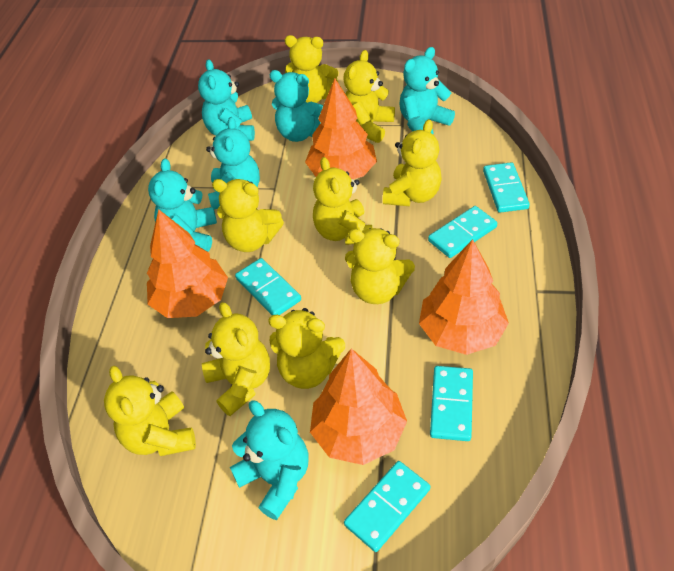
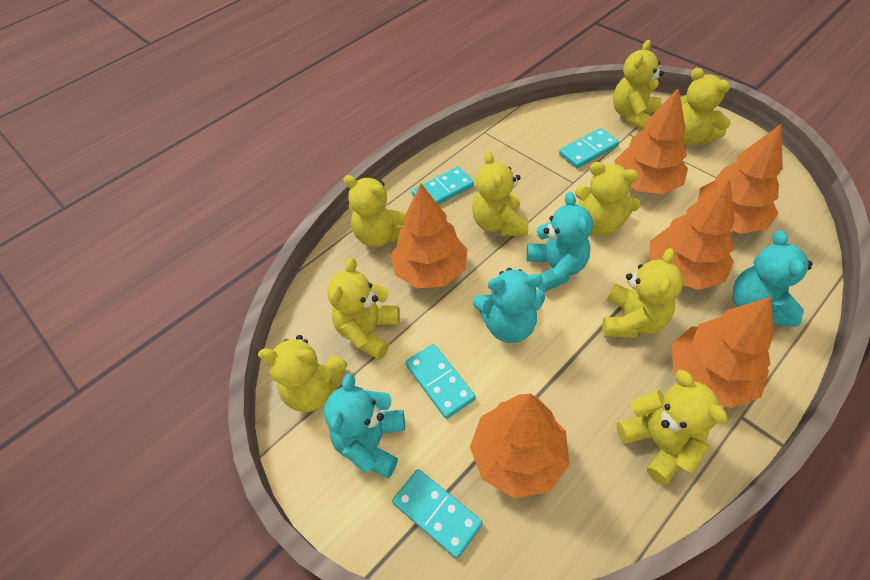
orange tree: 4 -> 6
turquoise domino: 5 -> 4
turquoise teddy bear: 6 -> 4

